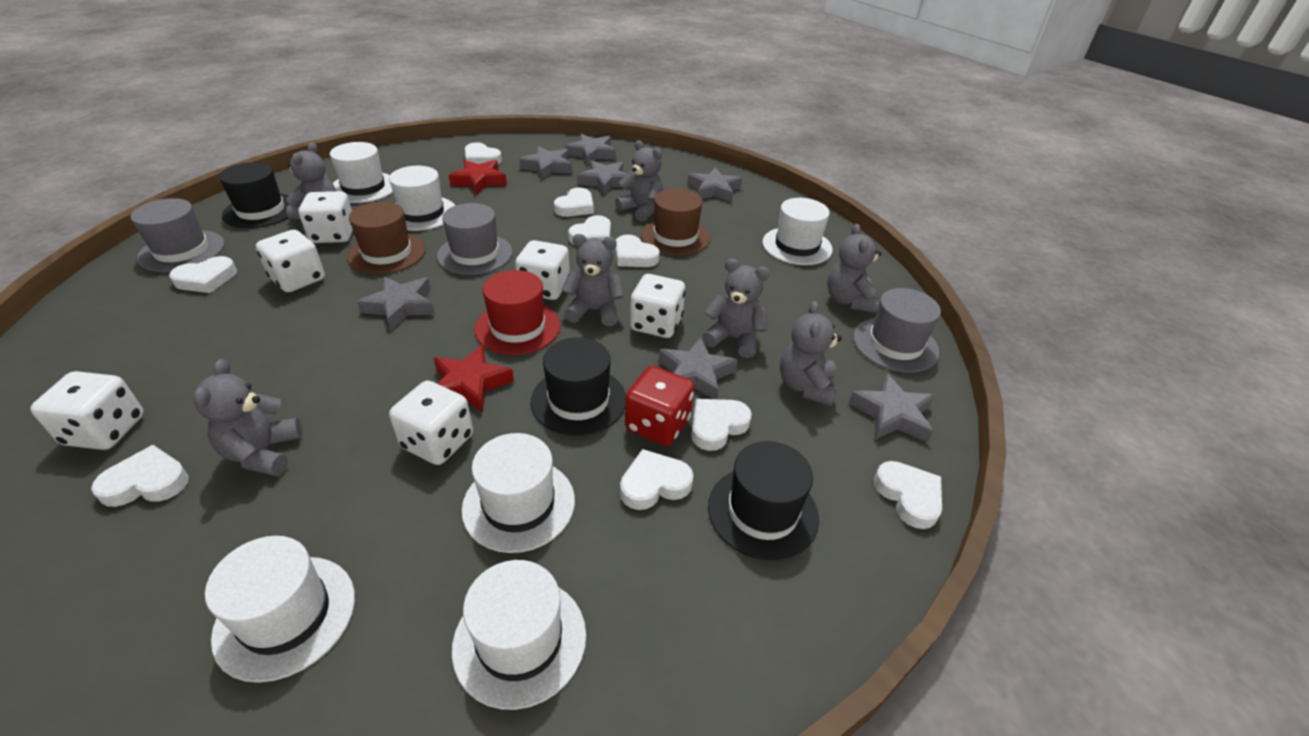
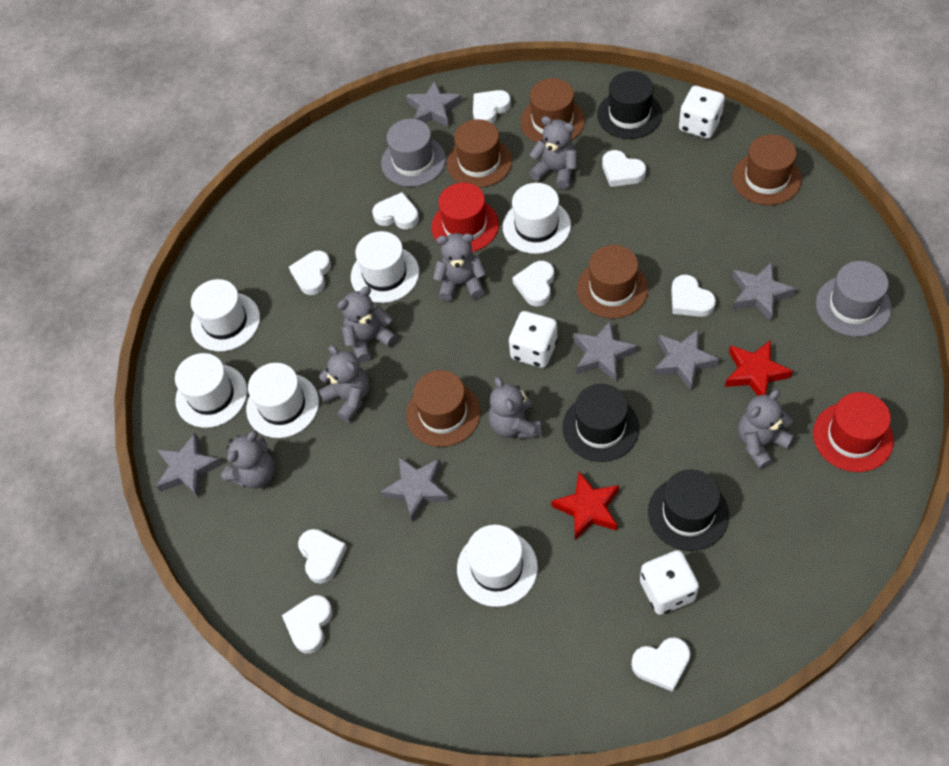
brown hat: 2 -> 5
grey hat: 3 -> 2
grey star: 7 -> 6
red dice: 1 -> 0
red hat: 1 -> 2
white dice: 6 -> 3

